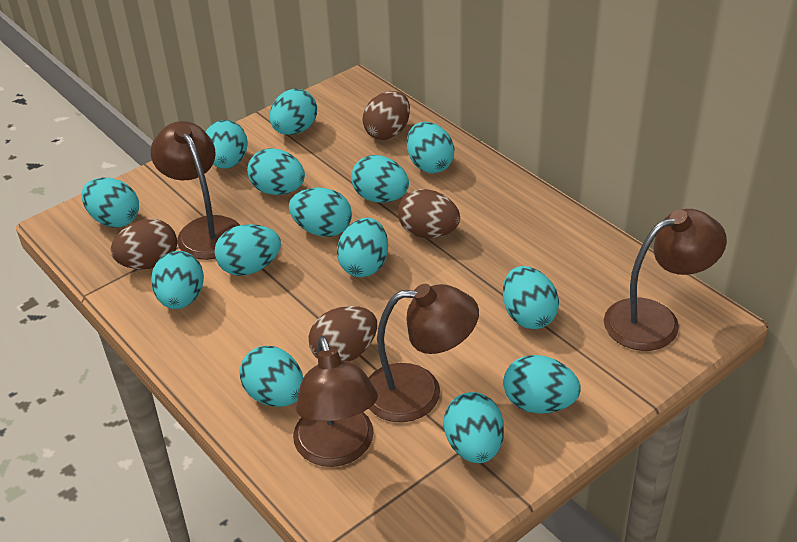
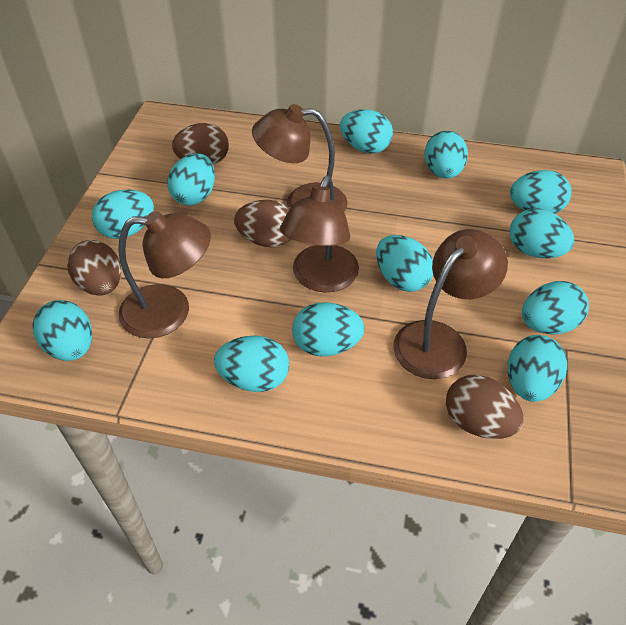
turquoise egg: 14 -> 12

